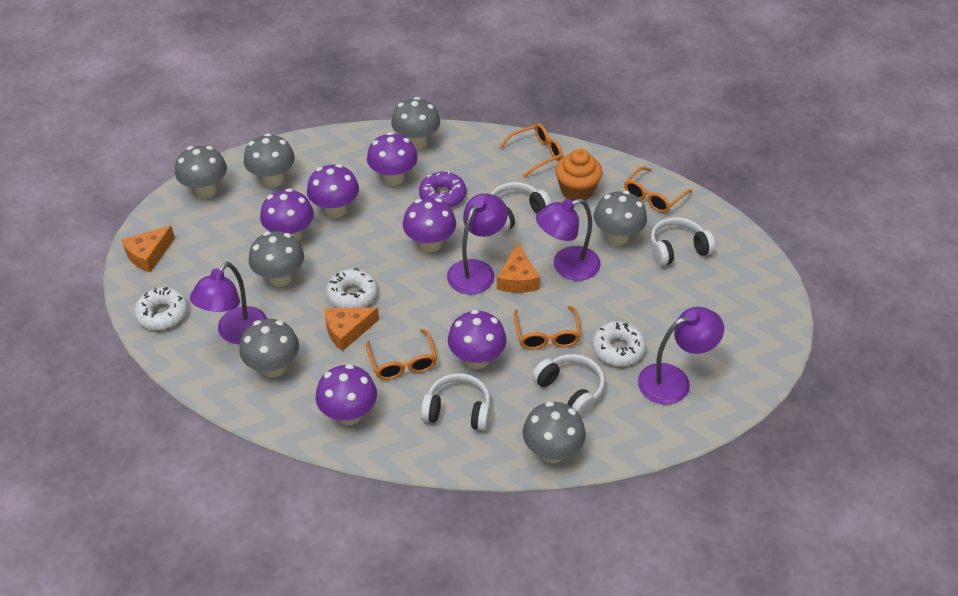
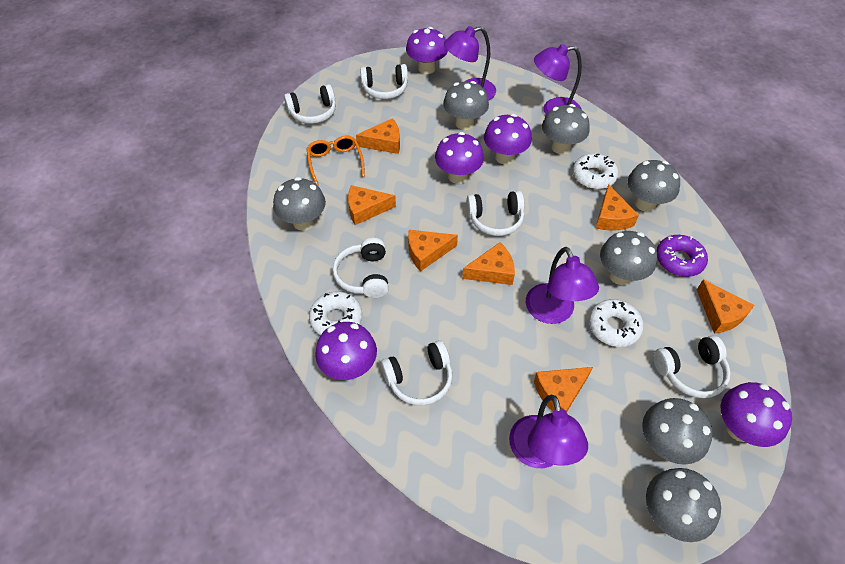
orange cheese: 3 -> 7
orange cupcake: 1 -> 0
orange glasses: 4 -> 1
purple mushroom: 6 -> 5
white headphones: 4 -> 6

